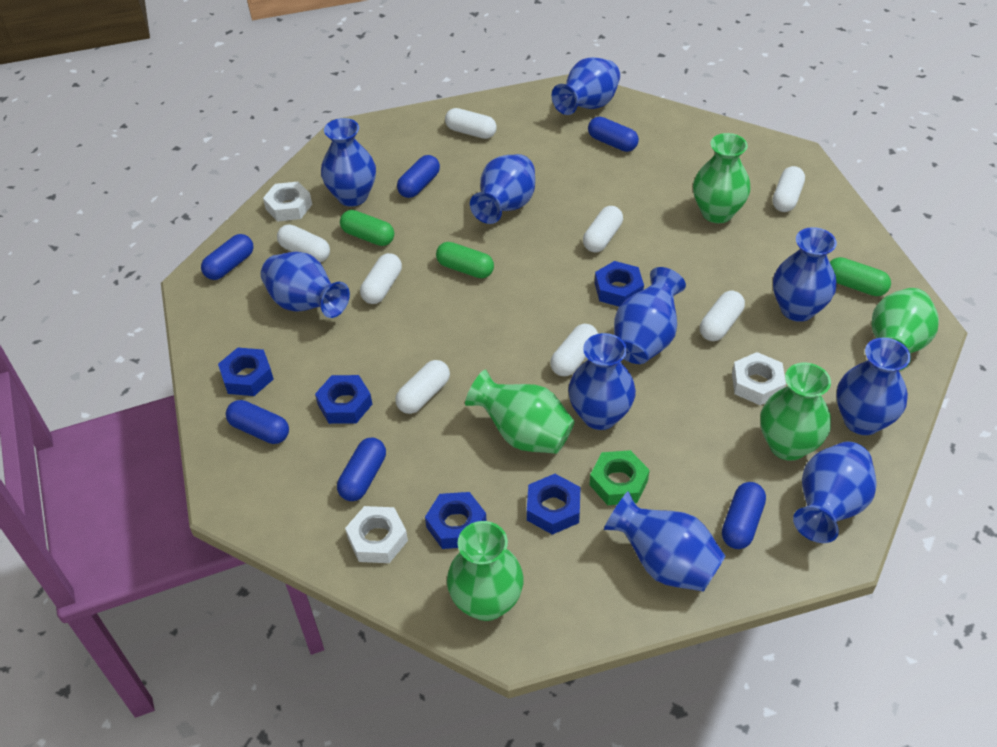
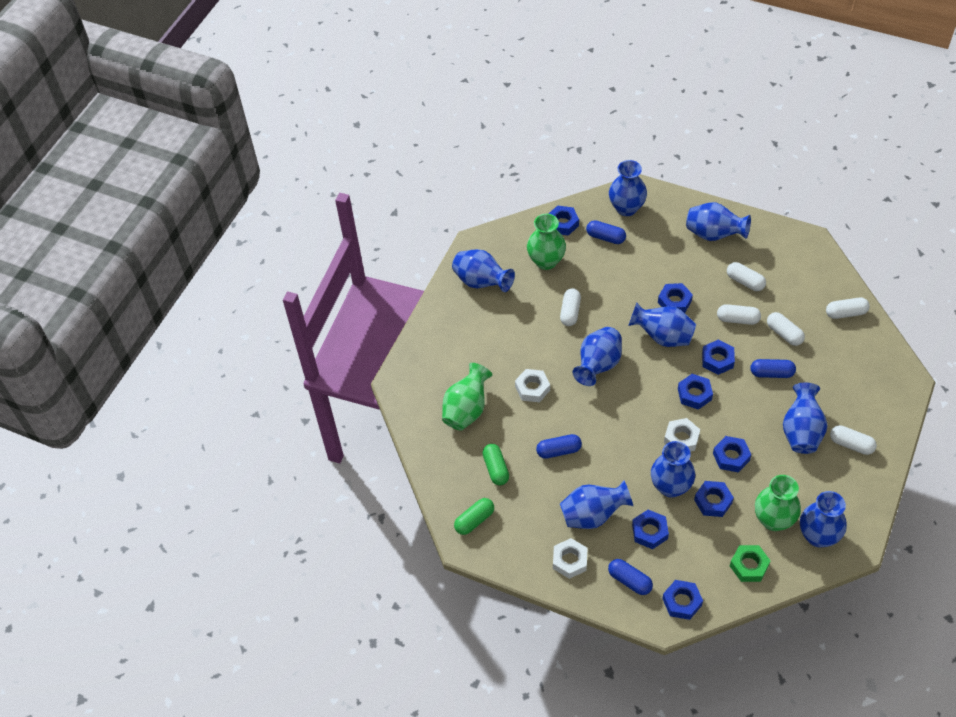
blue capsule: 6 -> 4
blue nut: 5 -> 8
blue vase: 10 -> 9
green capsule: 3 -> 2
green vase: 5 -> 3
white capsule: 8 -> 6

